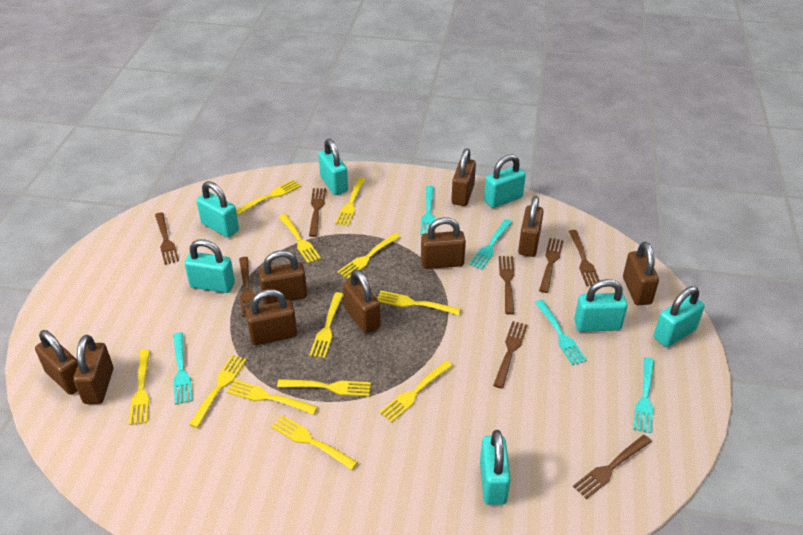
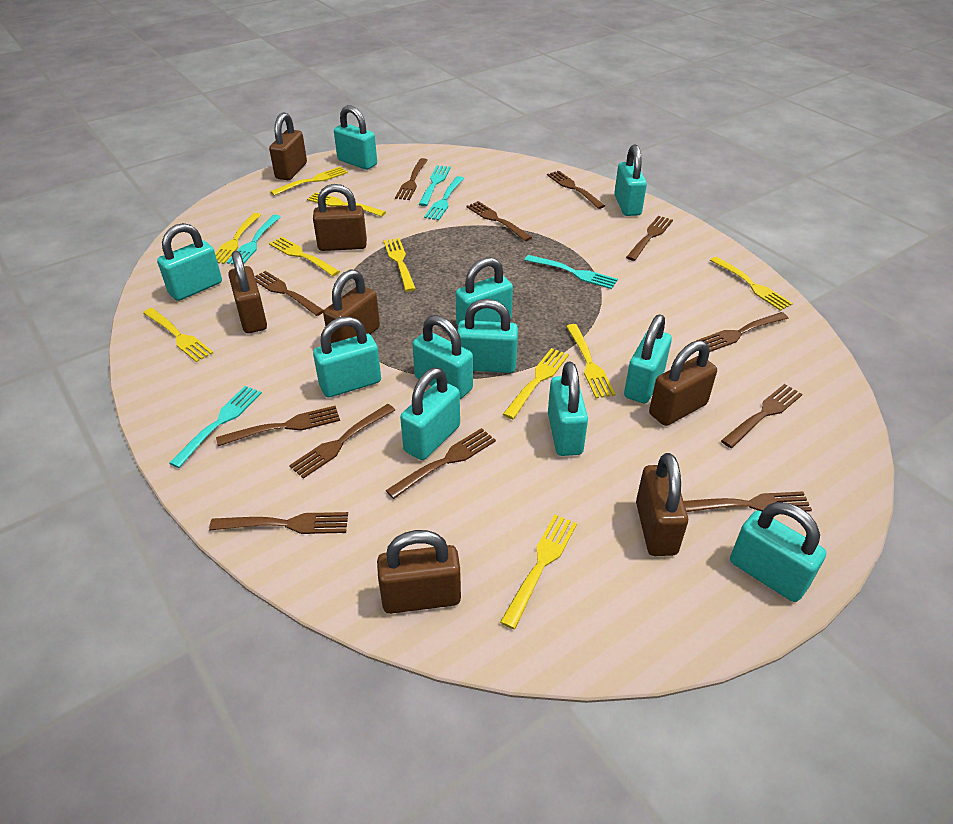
brown fork: 8 -> 12
brown padlock: 9 -> 7
turquoise padlock: 7 -> 11
yellow fork: 12 -> 10

